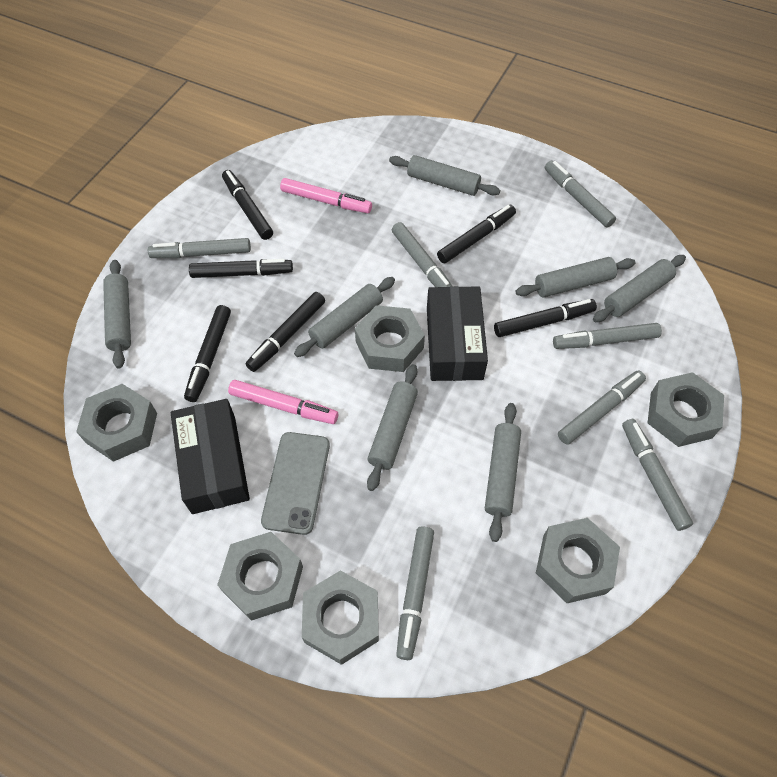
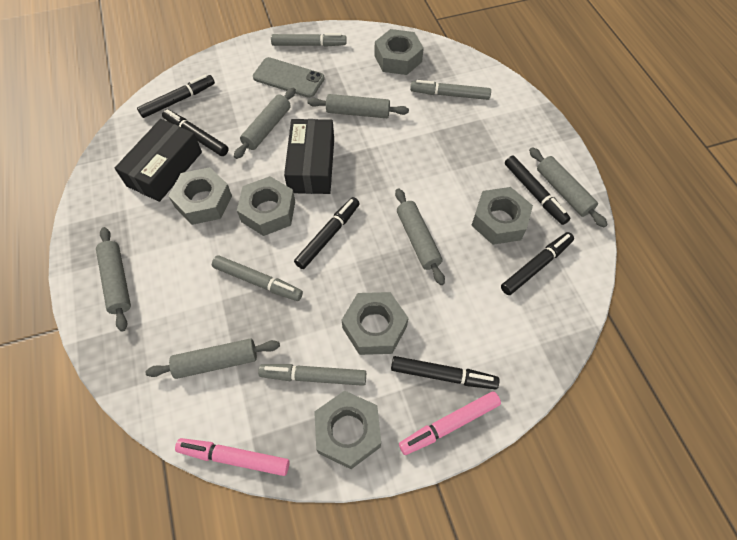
grey marker: 7 -> 4
grey rolling pin: 7 -> 6

